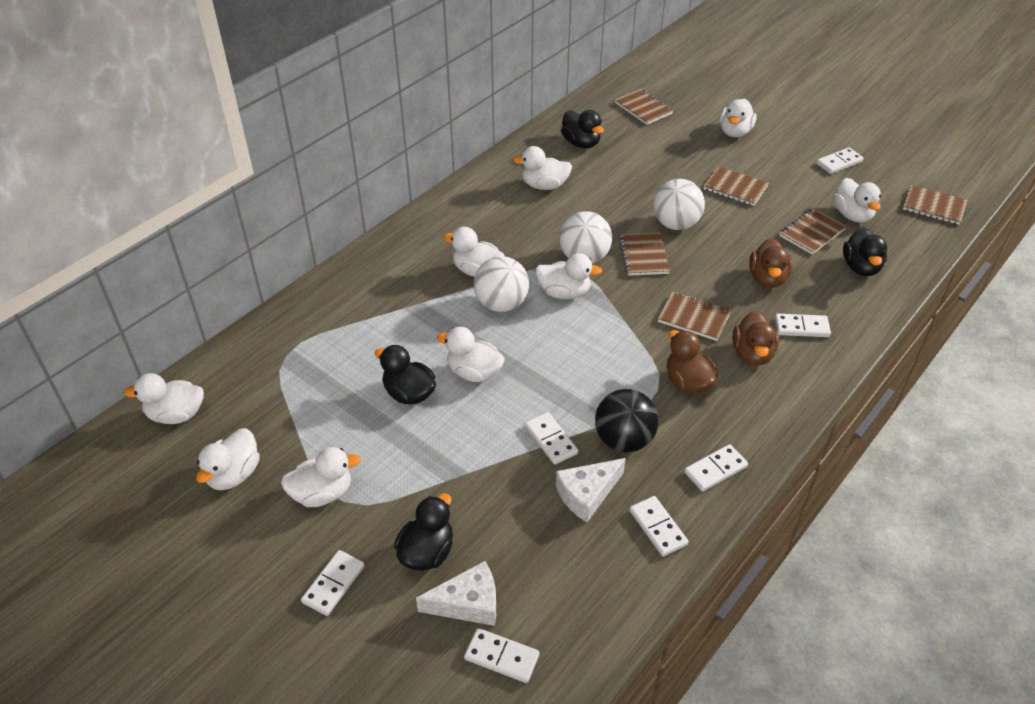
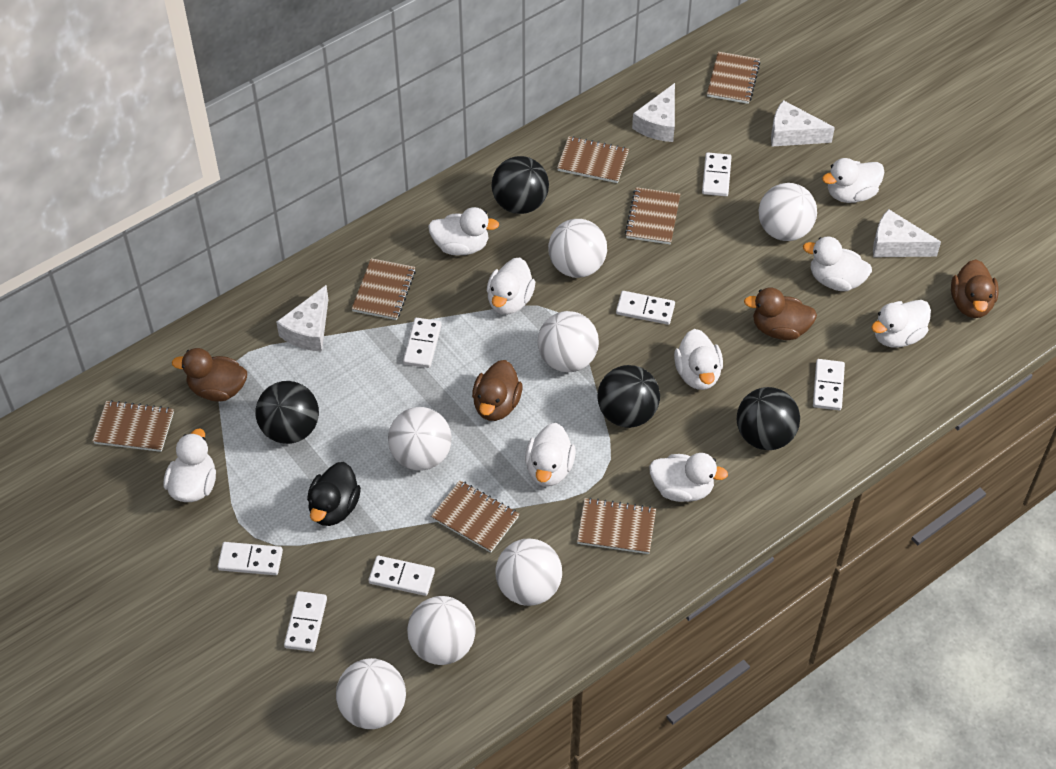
black ball: 1 -> 4
black duck: 4 -> 1
brown duck: 3 -> 4
brown notebook: 6 -> 7
white ball: 3 -> 7
white cheese: 2 -> 4

